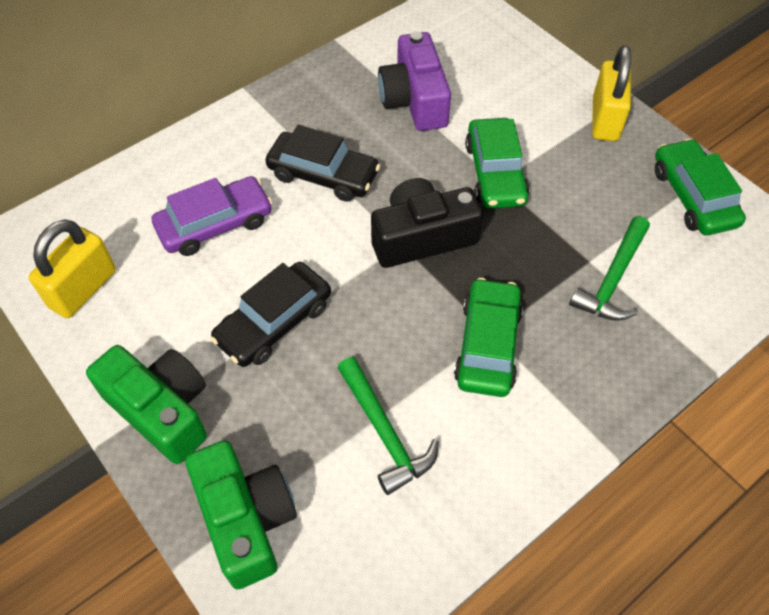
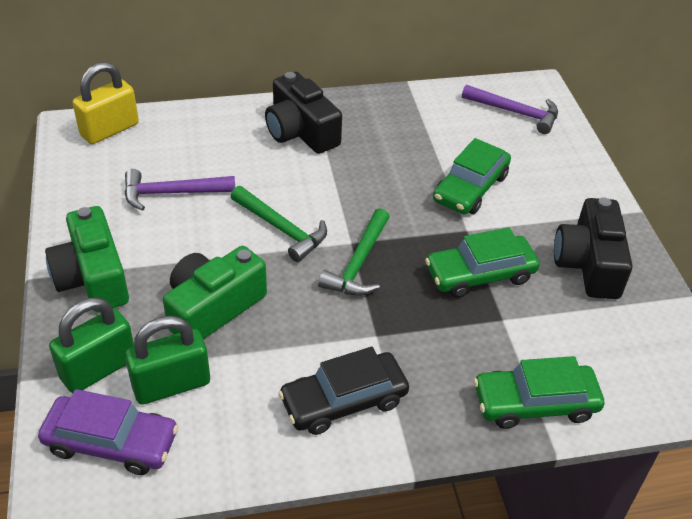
black camera: 1 -> 2
black car: 2 -> 1
green padlock: 0 -> 2
purple camera: 1 -> 0
purple hammer: 0 -> 2
yellow padlock: 2 -> 1

